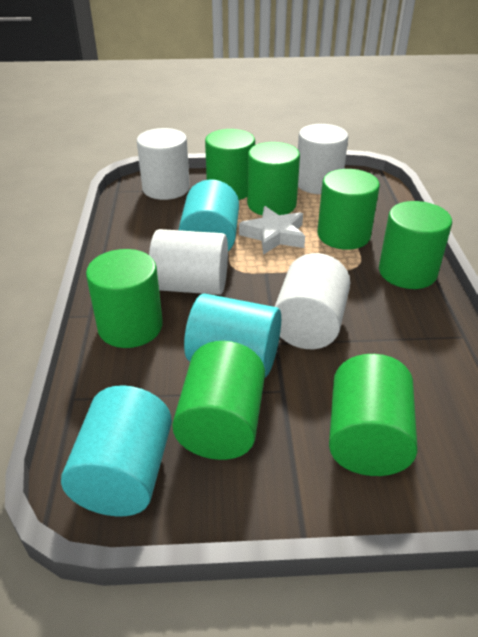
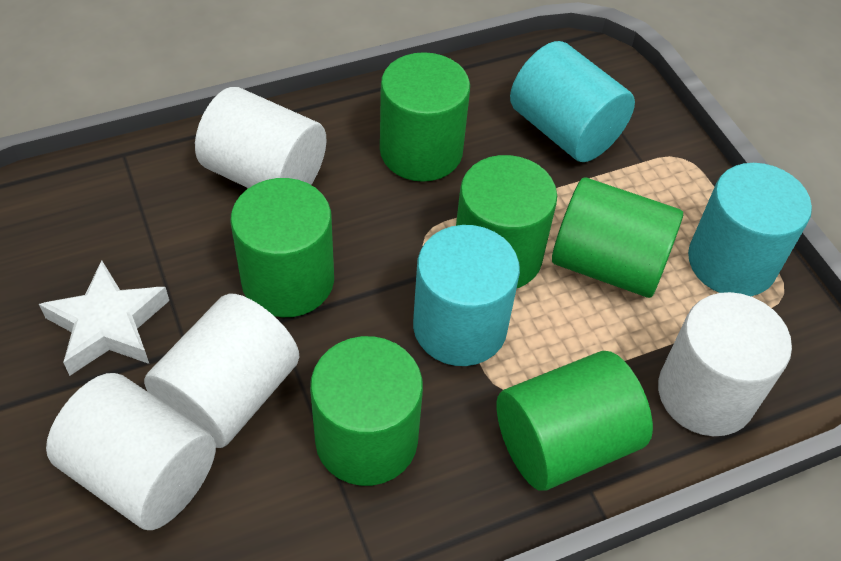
green cylinder: 7 -> 6

